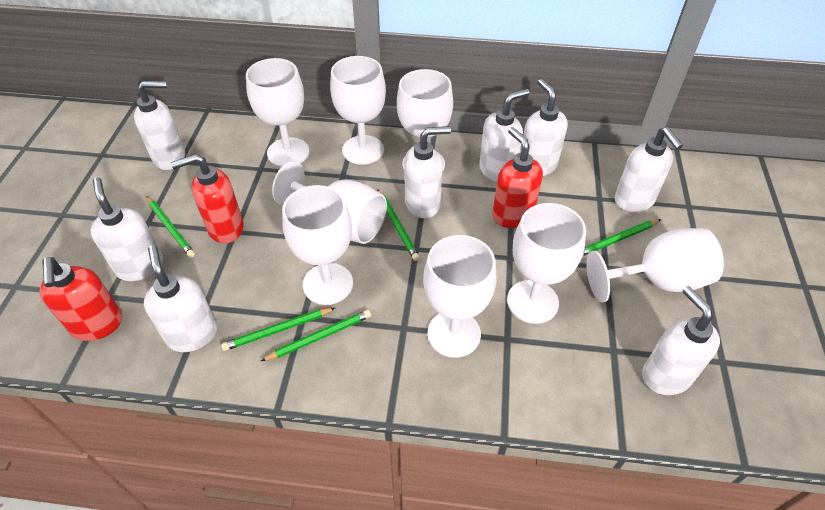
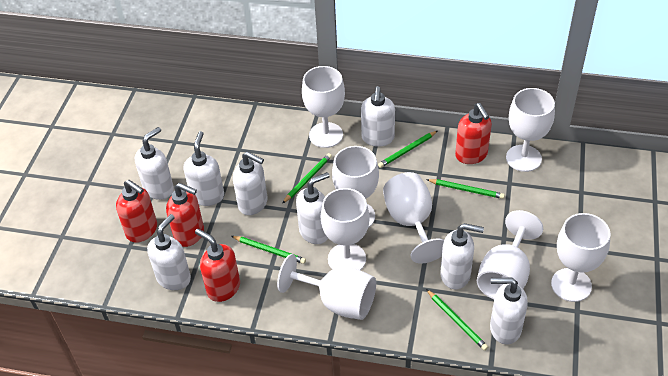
red soap dispenser: 3 -> 4

